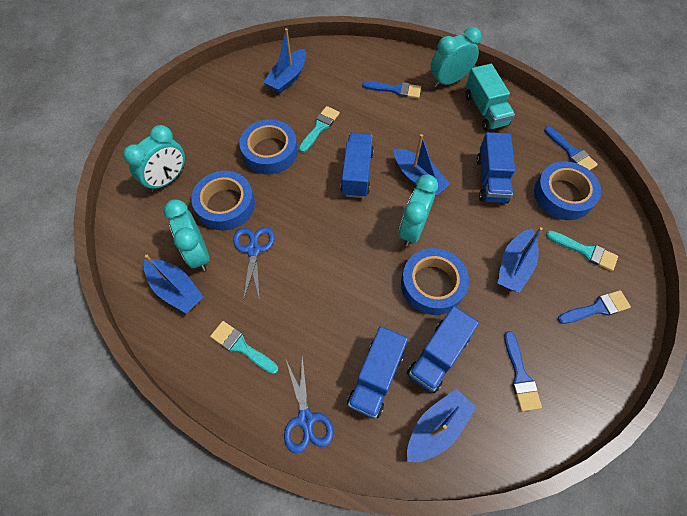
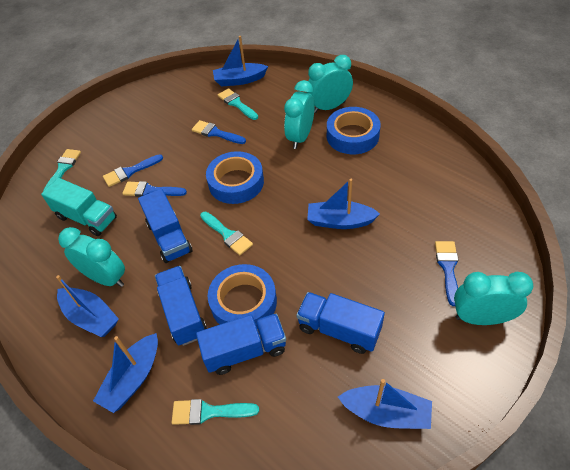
blue scissors: 2 -> 0
blue tape: 4 -> 3
turquoise brush: 3 -> 4

